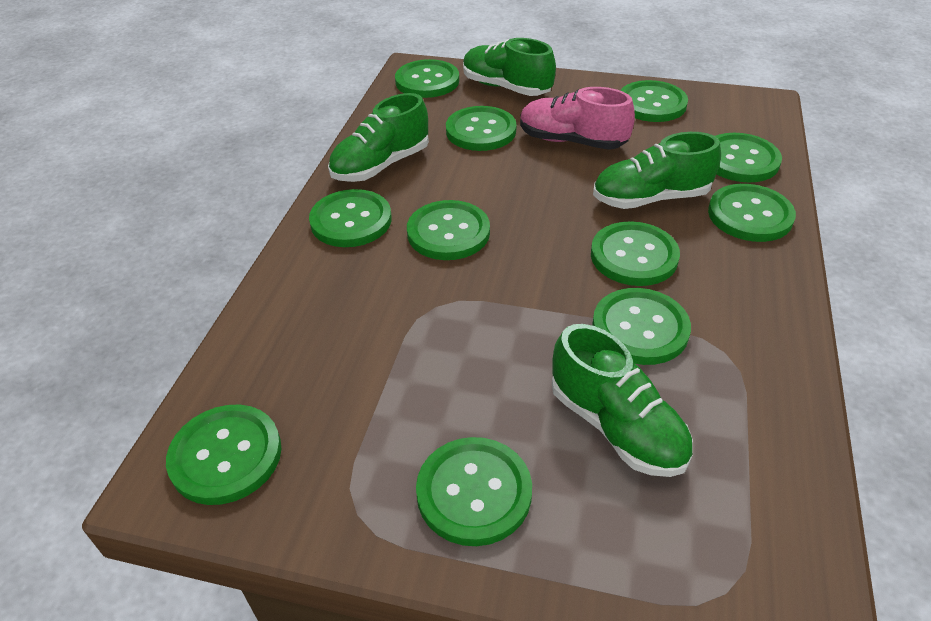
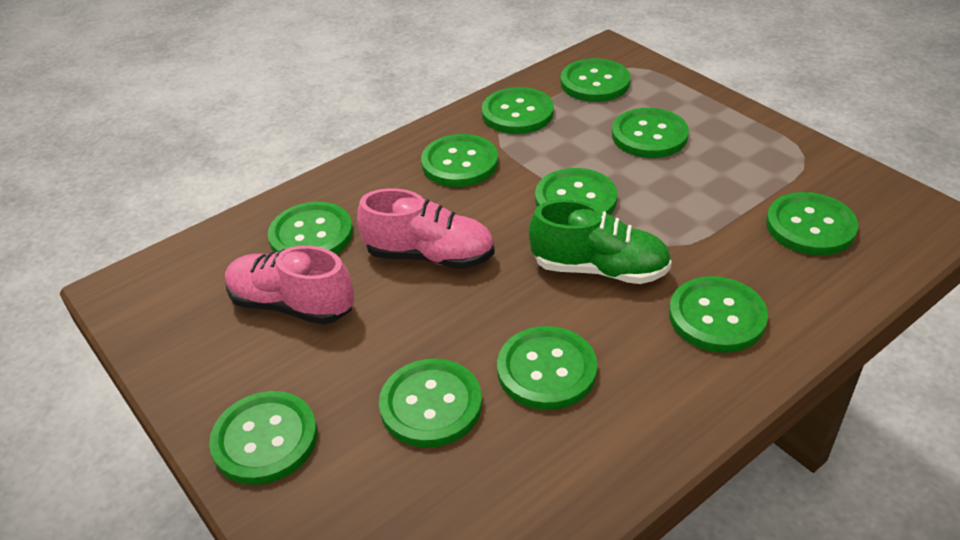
green shoe: 4 -> 1
pink shoe: 1 -> 2

